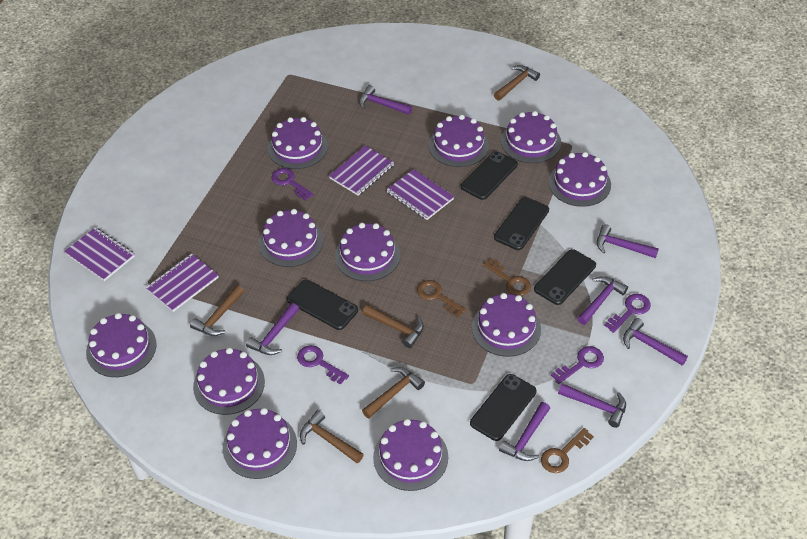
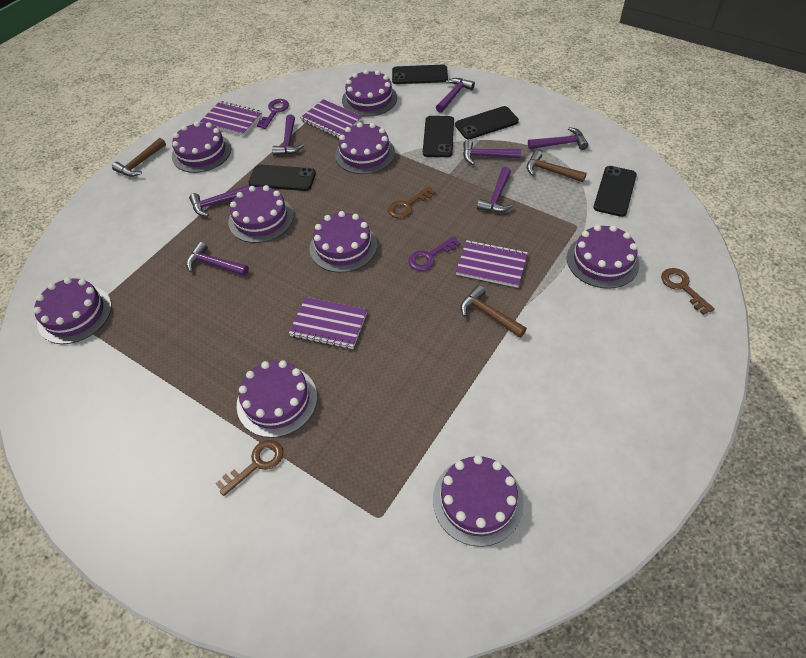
brown hammer: 5 -> 3
purple cake: 11 -> 9
purple key: 4 -> 2

